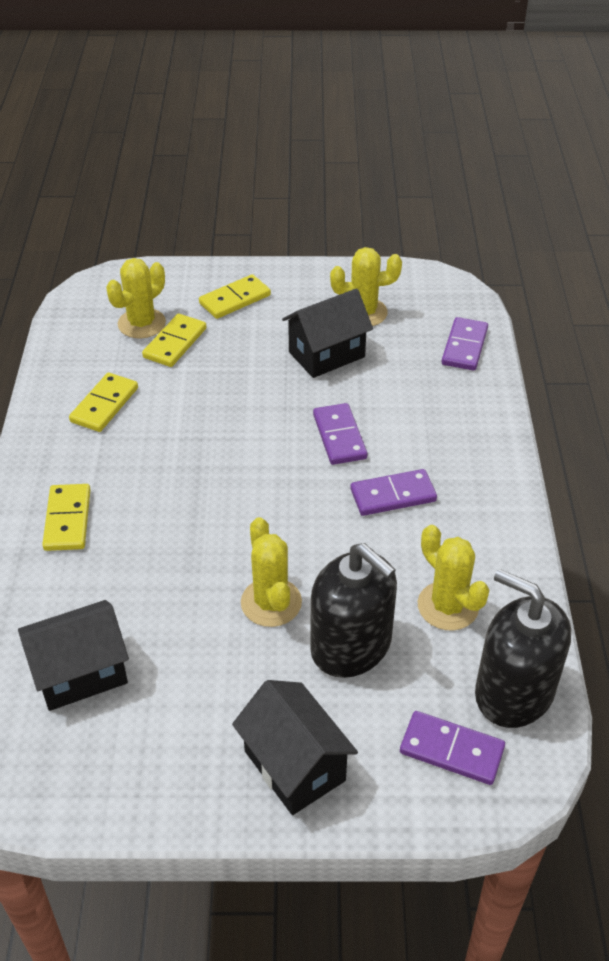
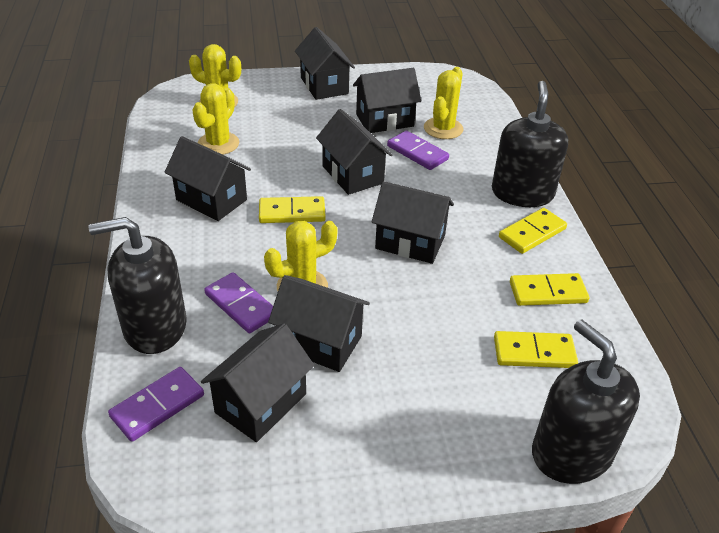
black house: 3 -> 7
black soap dispenser: 2 -> 3
purple domino: 4 -> 3

